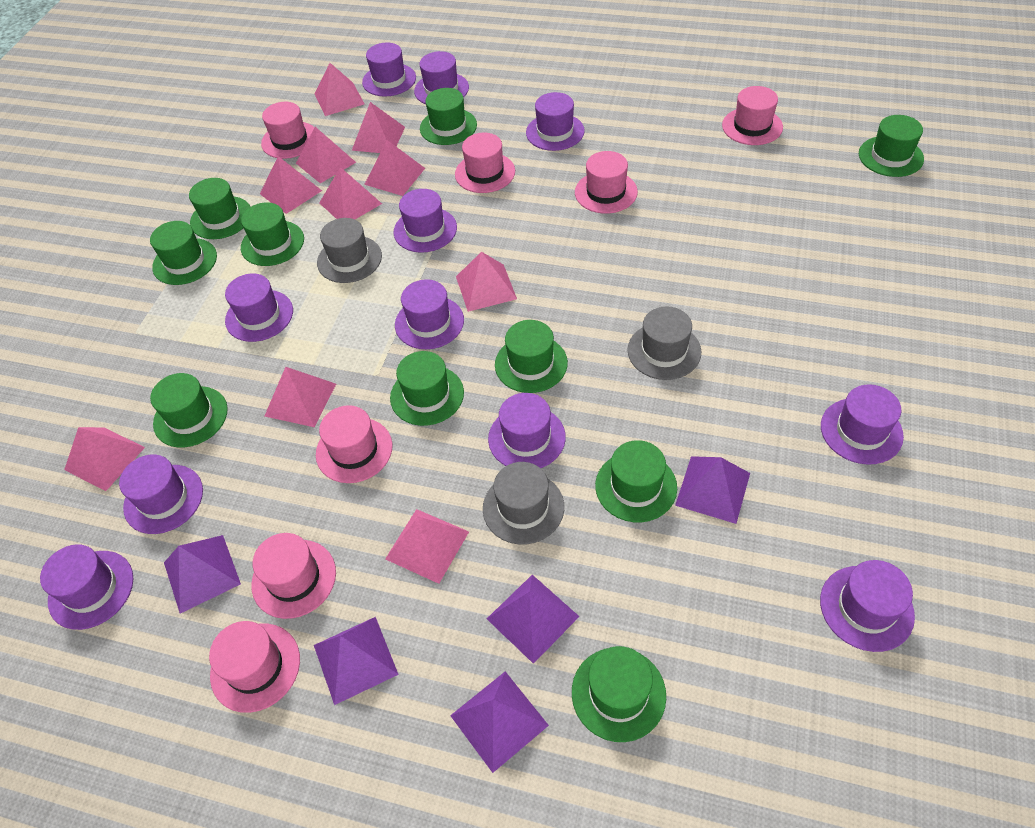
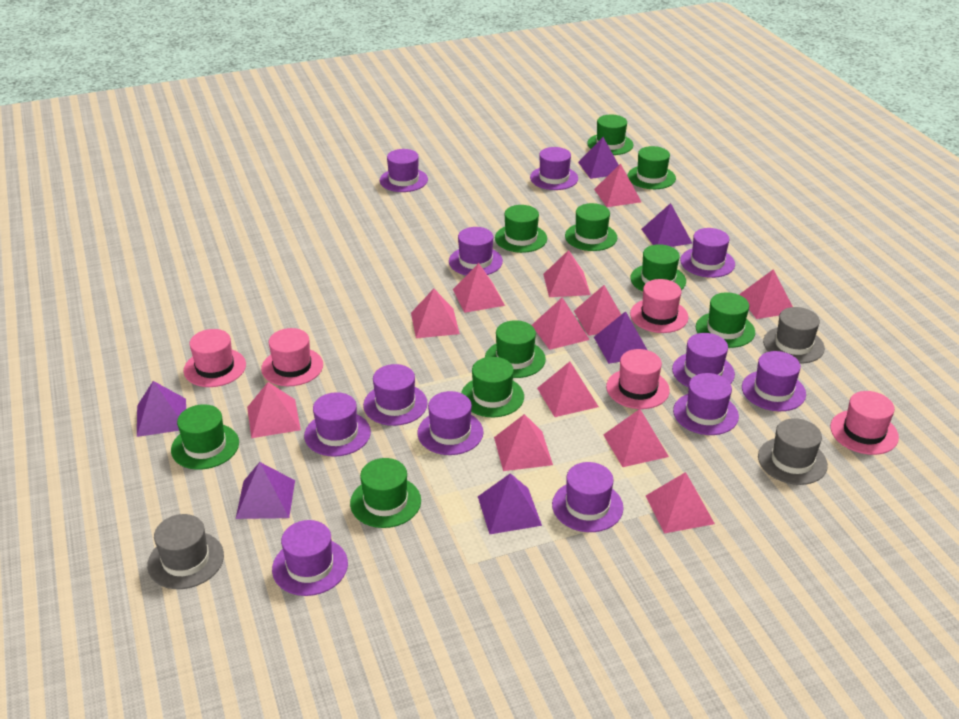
pink hat: 7 -> 5
pink pyramid: 10 -> 12
purple hat: 11 -> 12
purple pyramid: 5 -> 6

